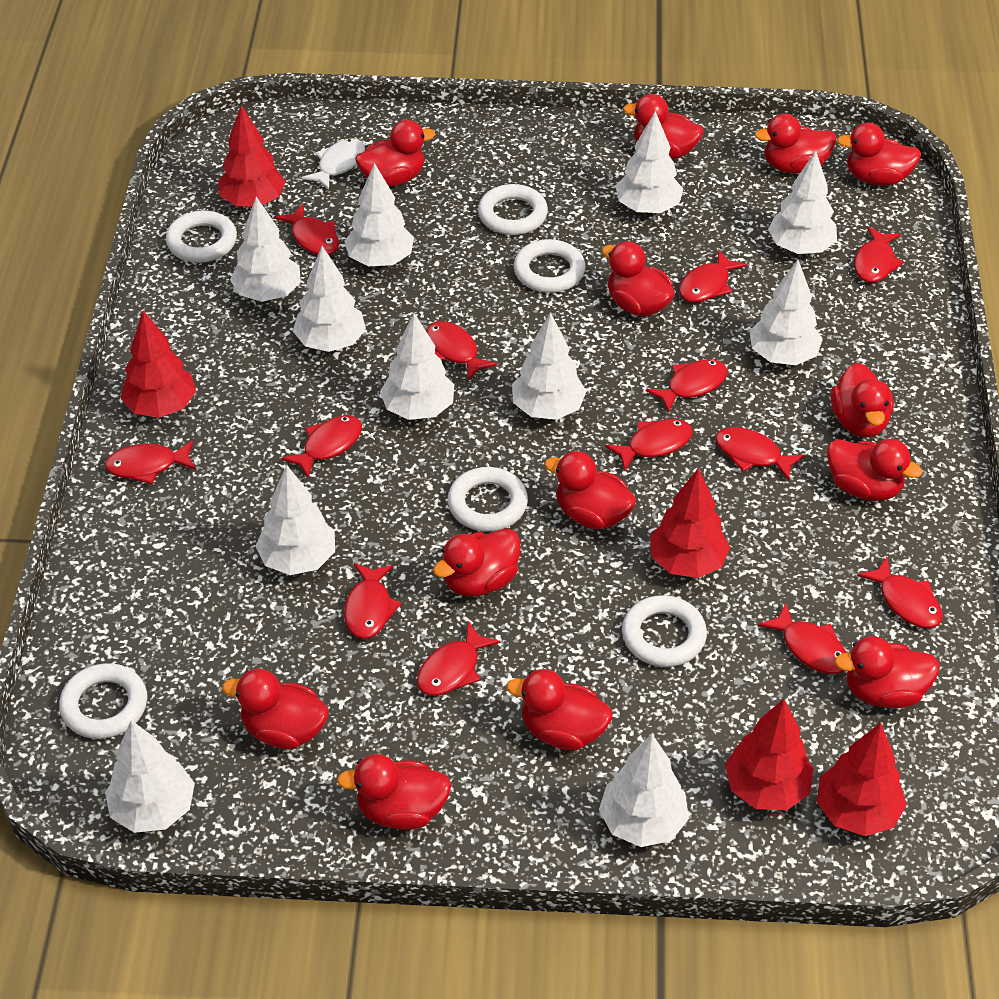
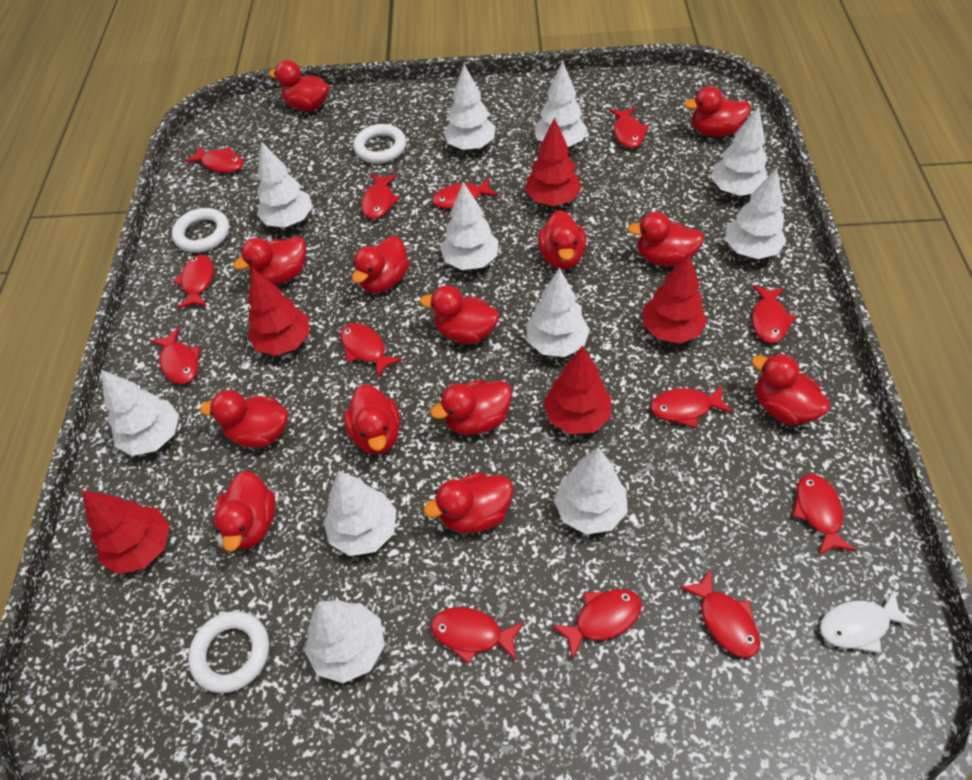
white ring: 6 -> 3

